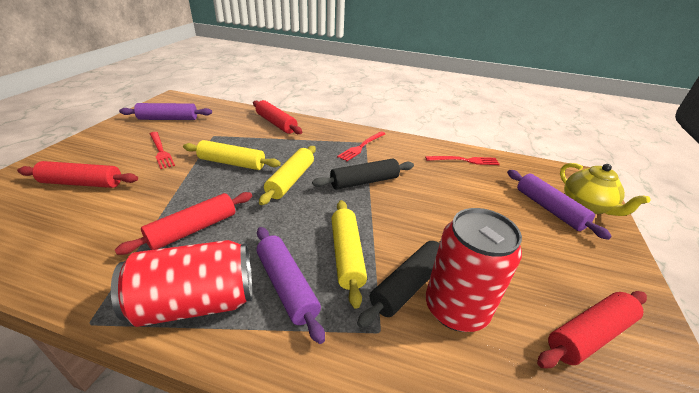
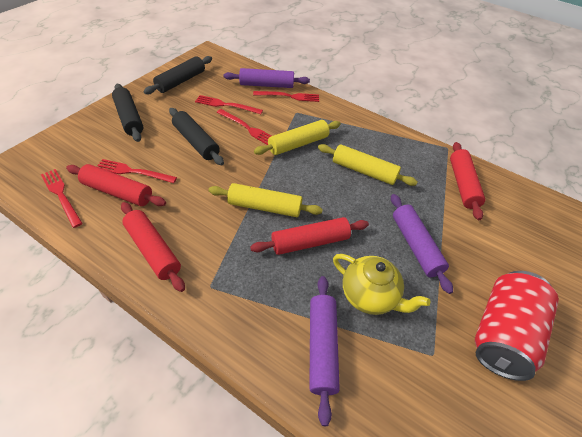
black rolling pin: 2 -> 3
red can: 2 -> 1
red fork: 3 -> 5

